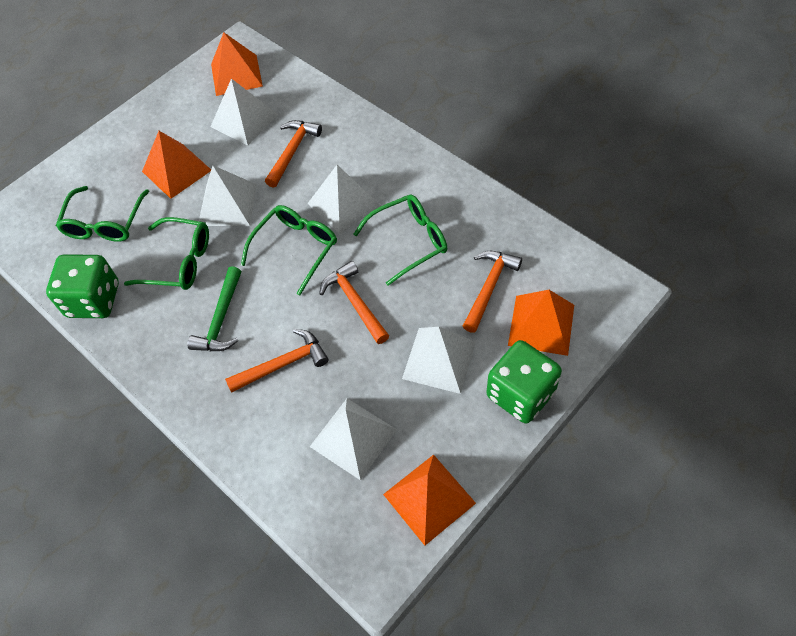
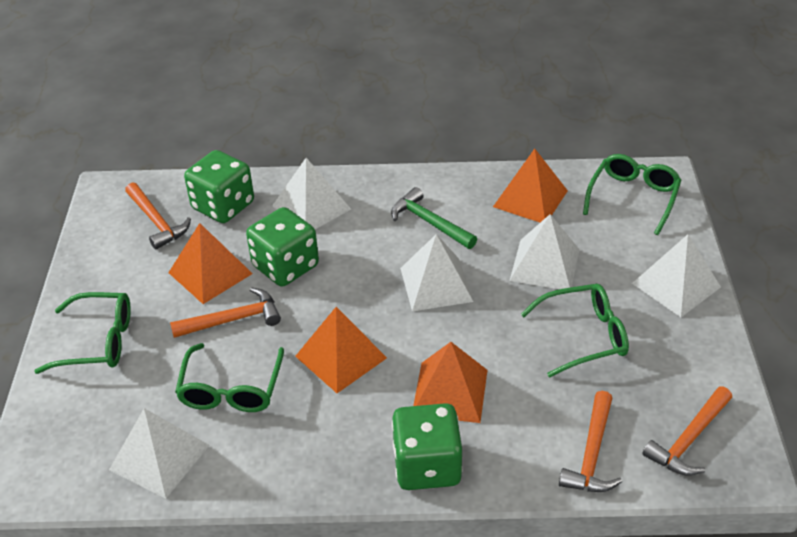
green dice: 2 -> 3

